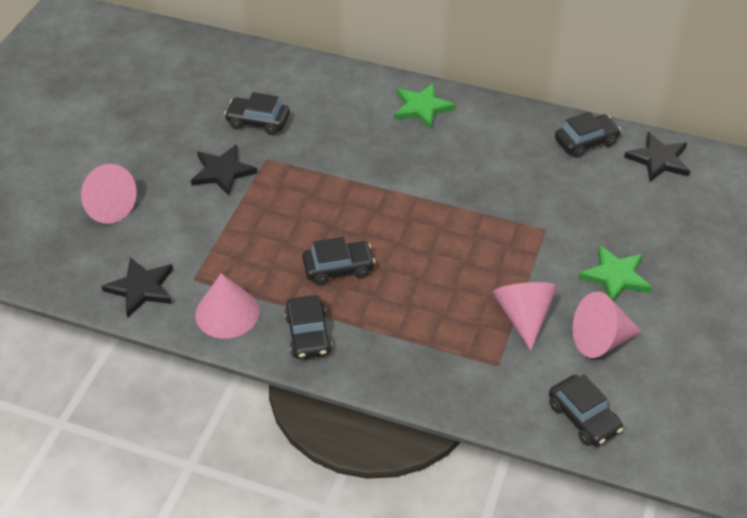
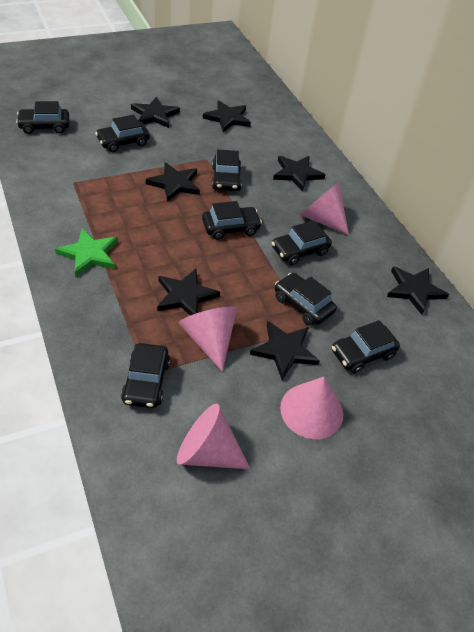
black car: 5 -> 8
black star: 3 -> 7
green star: 2 -> 1

